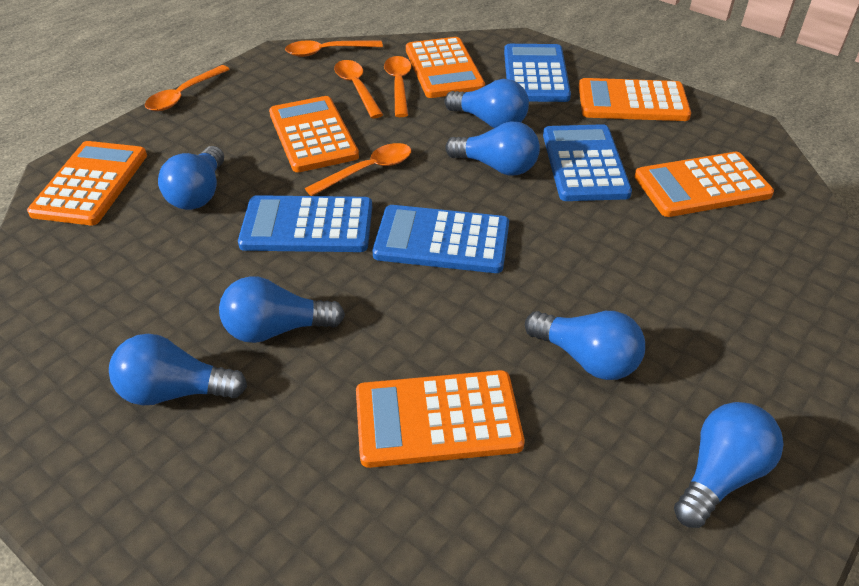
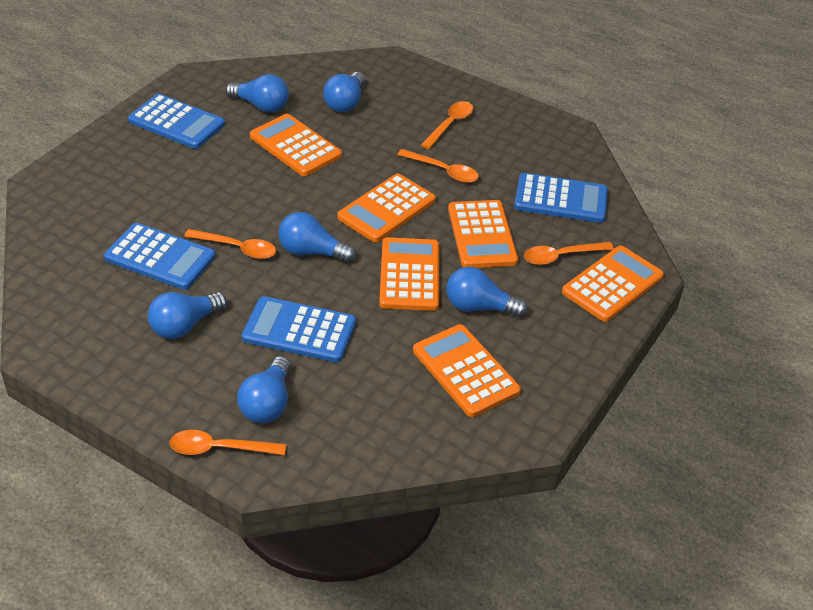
blue light bulb: 7 -> 6

